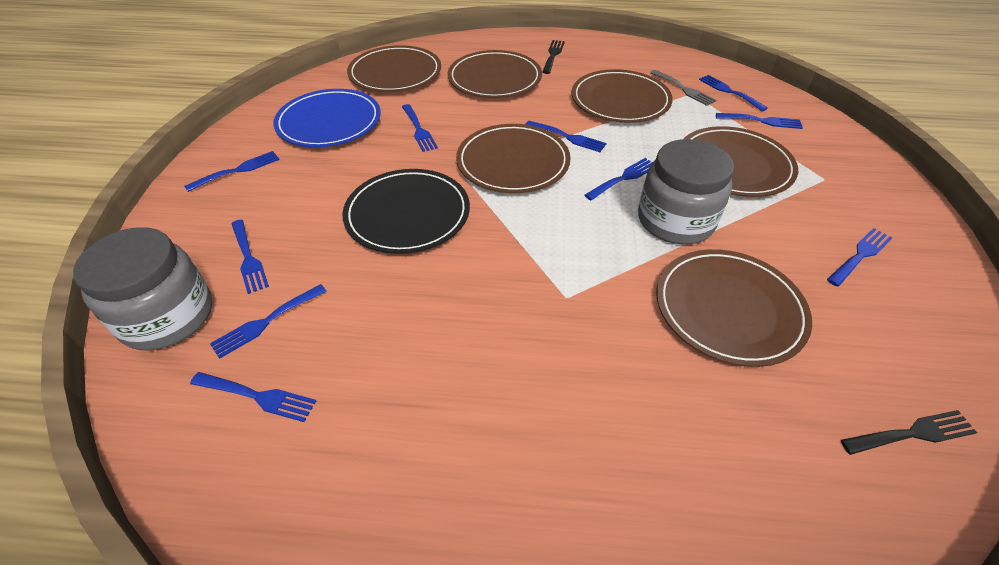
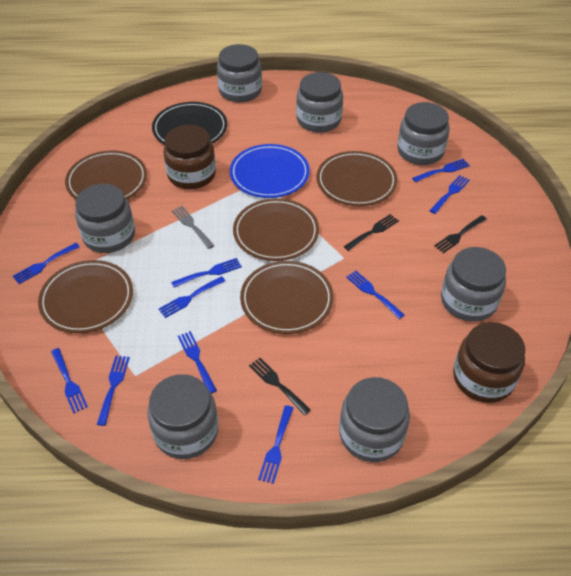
black fork: 2 -> 3
brown jar: 0 -> 2
brown plate: 6 -> 5
grey jar: 2 -> 7

